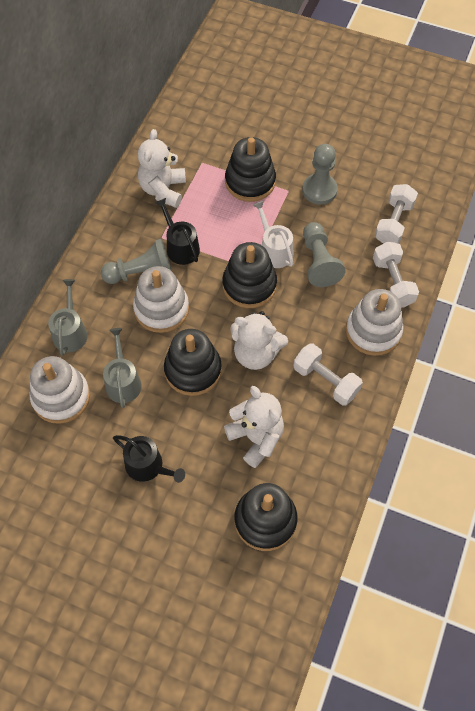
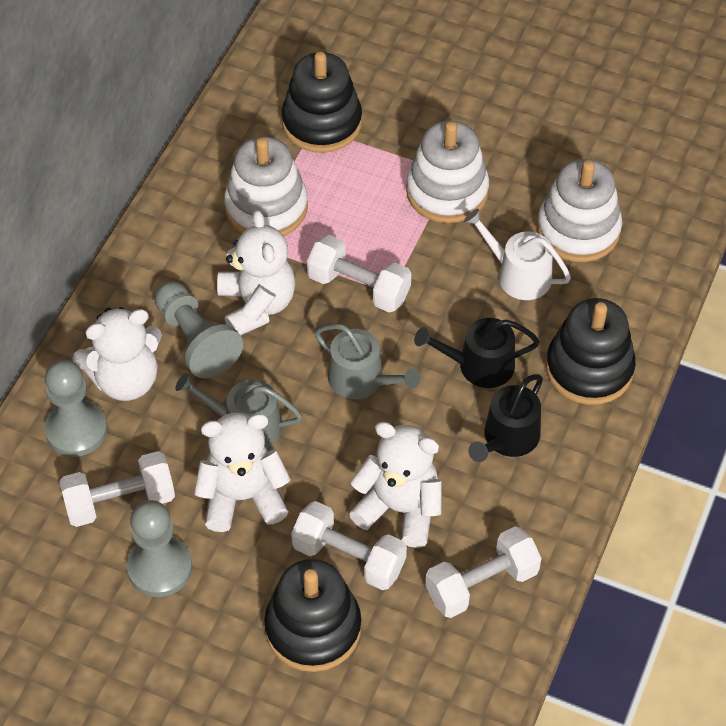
black stacking toy: 4 -> 3
white dumbbell: 3 -> 4
white teddy bear: 3 -> 4

